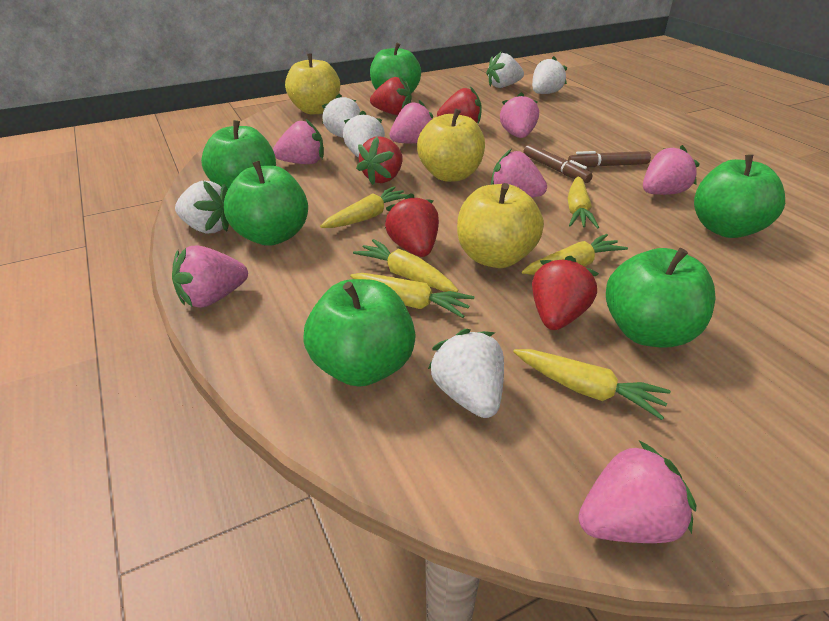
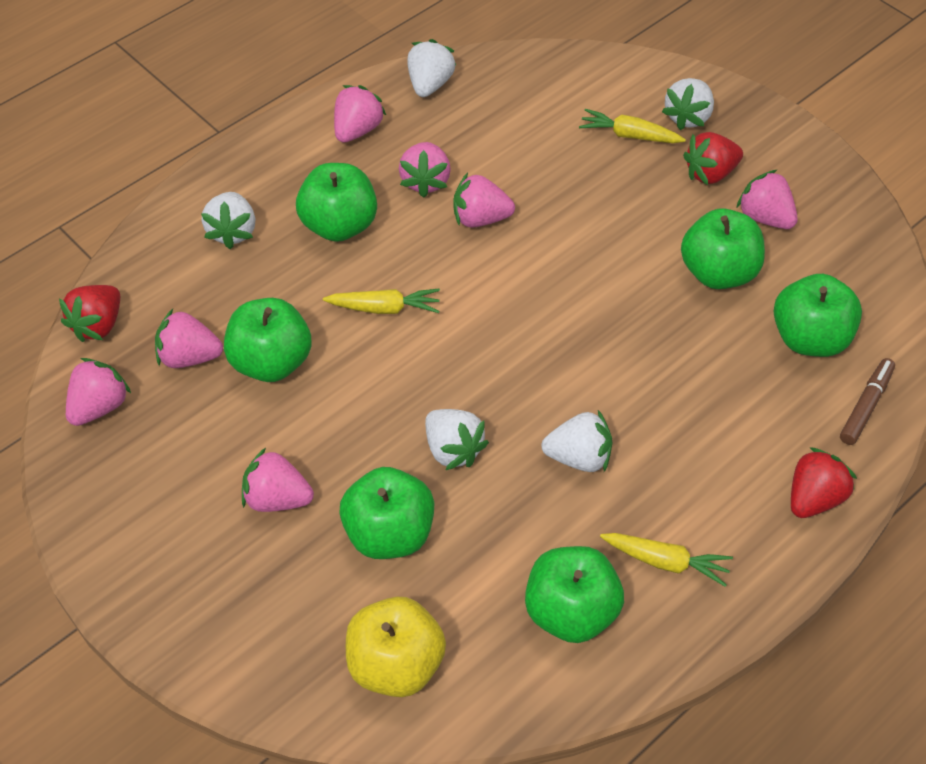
brown marker: 2 -> 1
red strawberry: 5 -> 3
white strawberry: 6 -> 5
yellow apple: 3 -> 1
yellow carrot: 6 -> 3

